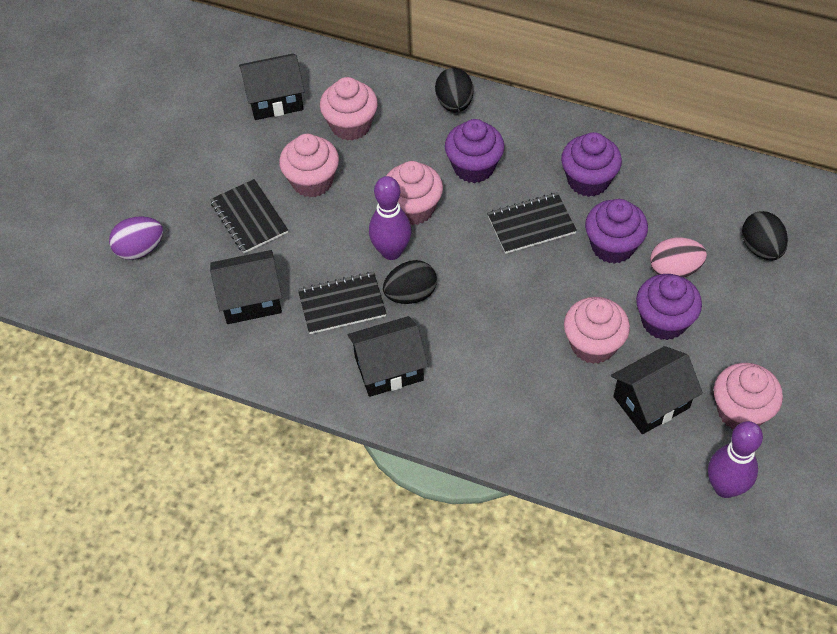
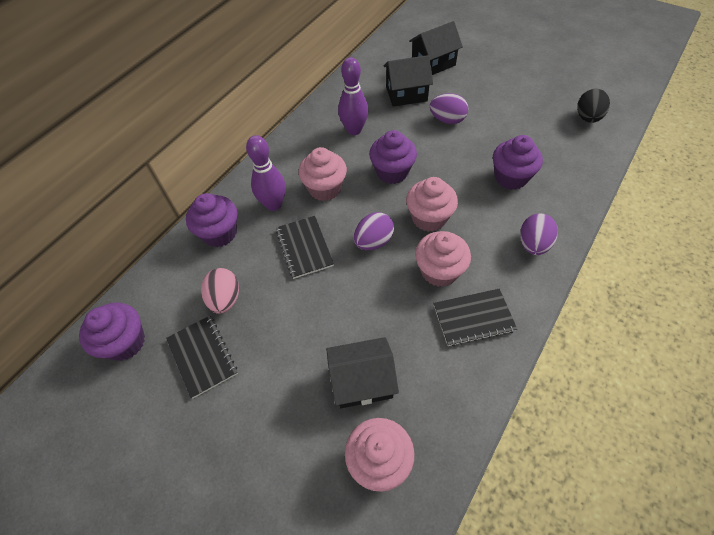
black egg: 3 -> 1
black house: 4 -> 3
pink cupcake: 5 -> 4
purple egg: 1 -> 3

